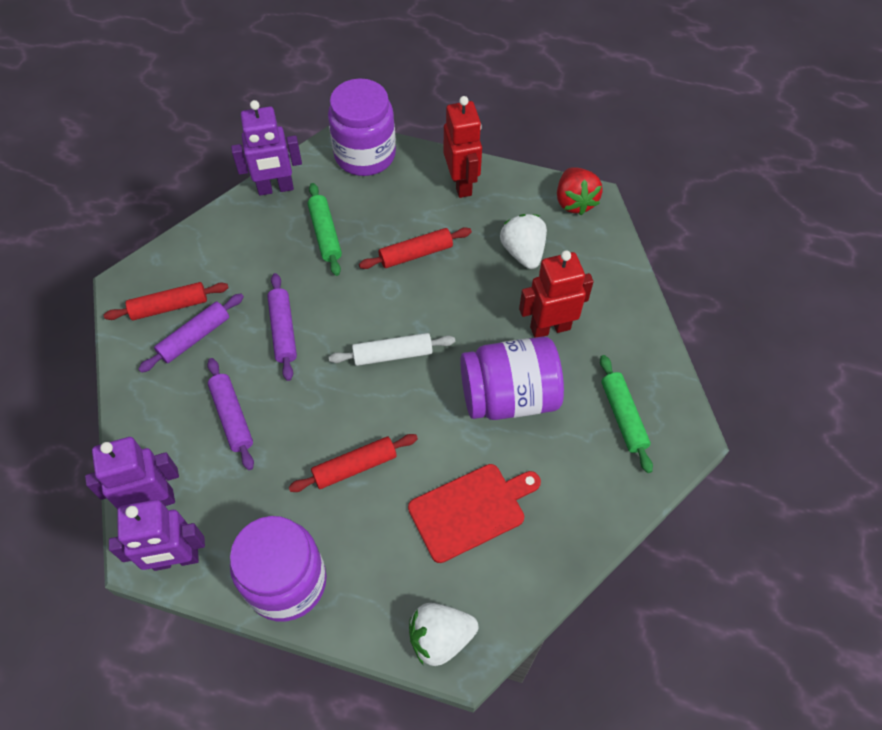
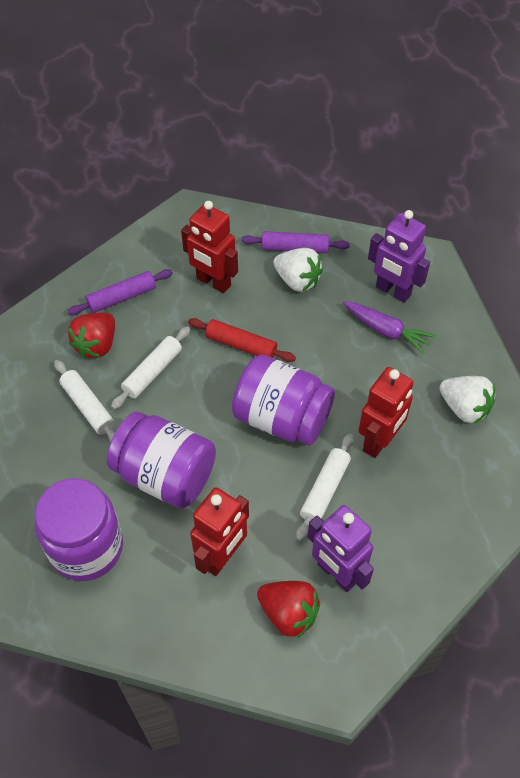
green rolling pin: 2 -> 0
purple carrot: 0 -> 1
purple robot: 3 -> 2
purple rolling pin: 3 -> 2
red cutting board: 1 -> 0
red robot: 2 -> 3
red rolling pin: 3 -> 1
red strawberry: 1 -> 2
white rolling pin: 1 -> 3

